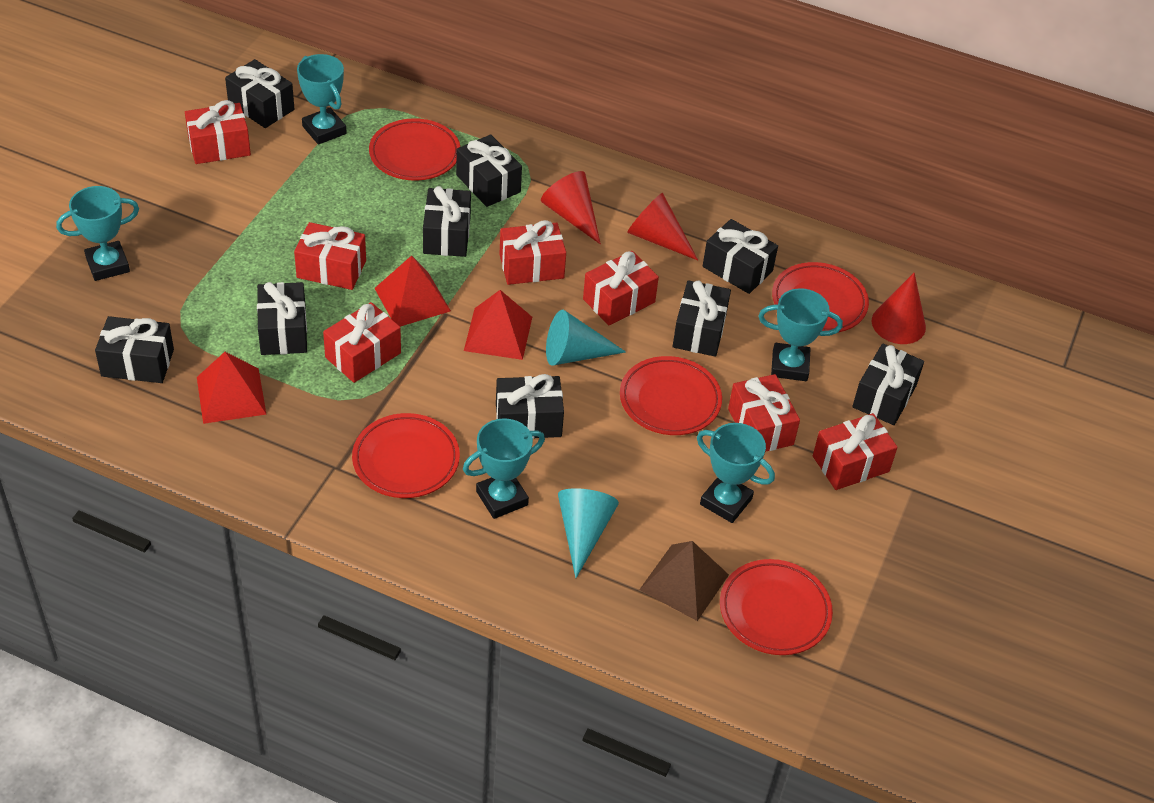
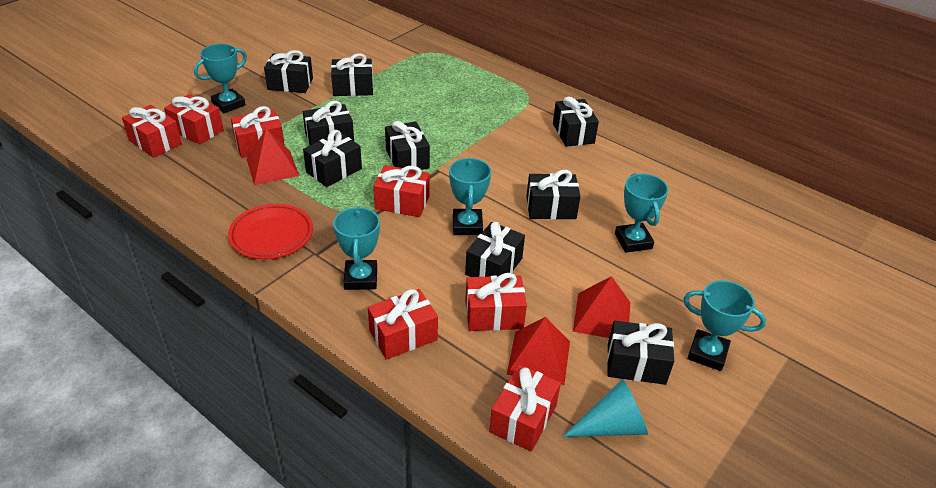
brown pyramid: 1 -> 0
red cone: 3 -> 0
red plate: 5 -> 1
turquoise cone: 2 -> 1

